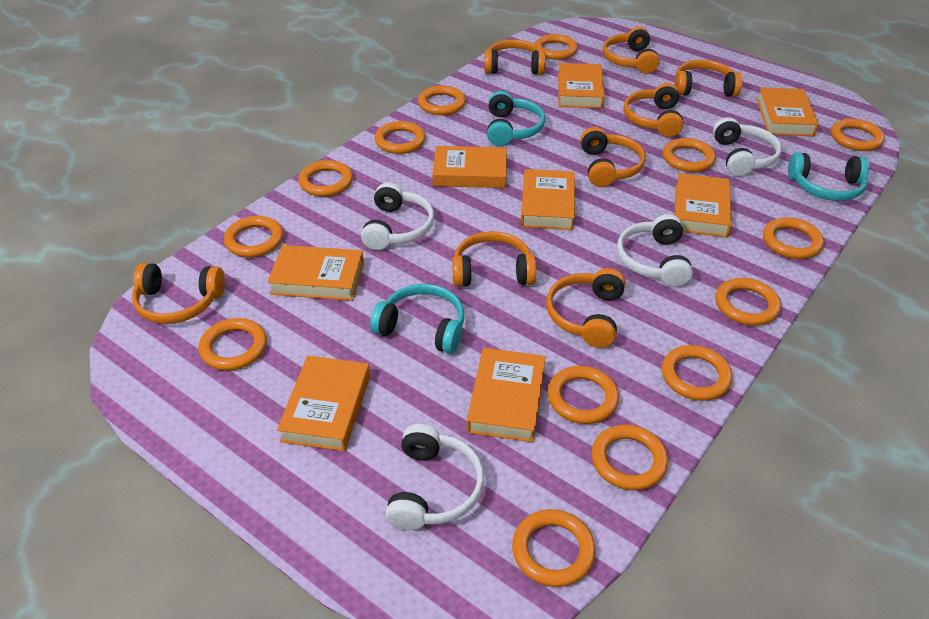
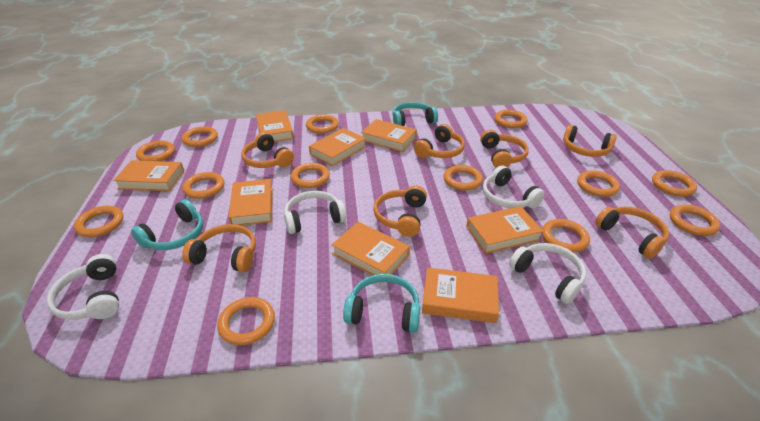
orange headphones: 8 -> 7
orange ring: 14 -> 13

